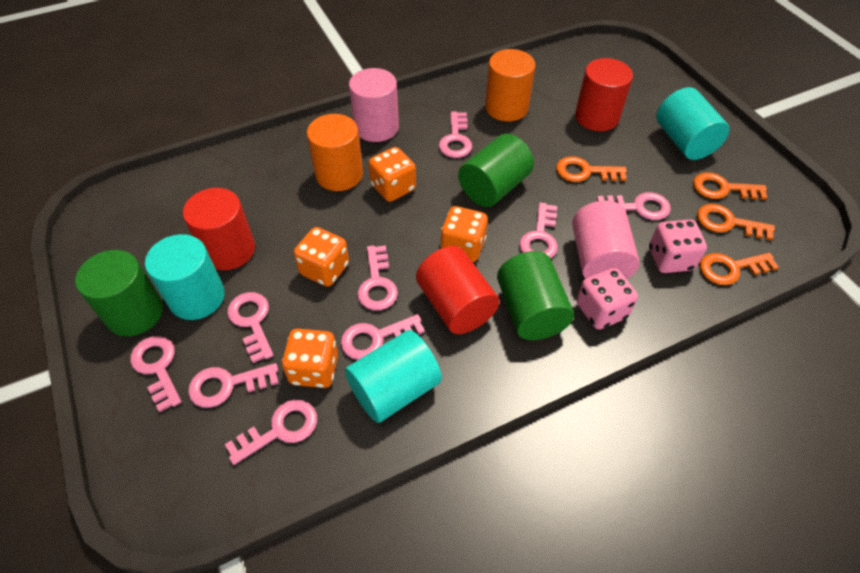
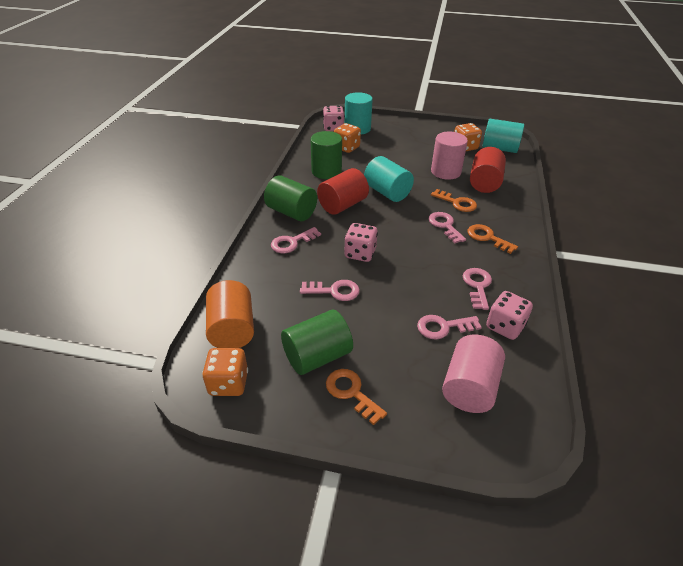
orange cylinder: 2 -> 1
orange dice: 4 -> 3
orange key: 4 -> 3
pink dice: 2 -> 3
pink key: 9 -> 5
red cylinder: 3 -> 2

